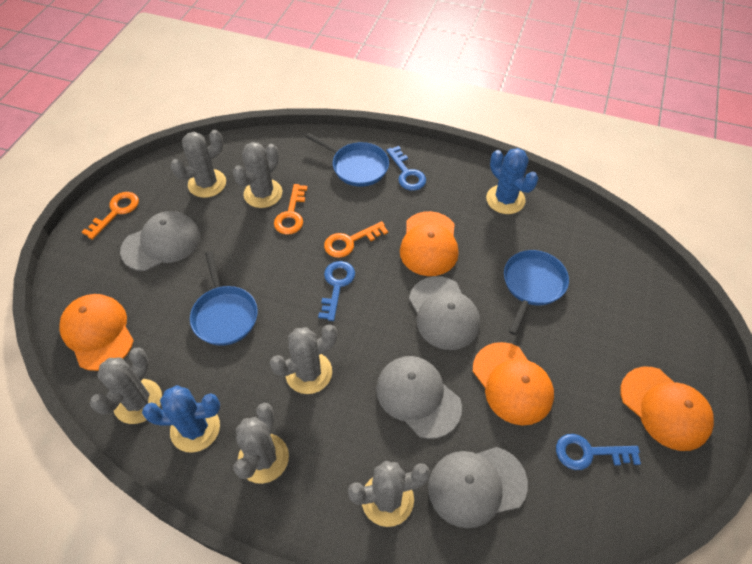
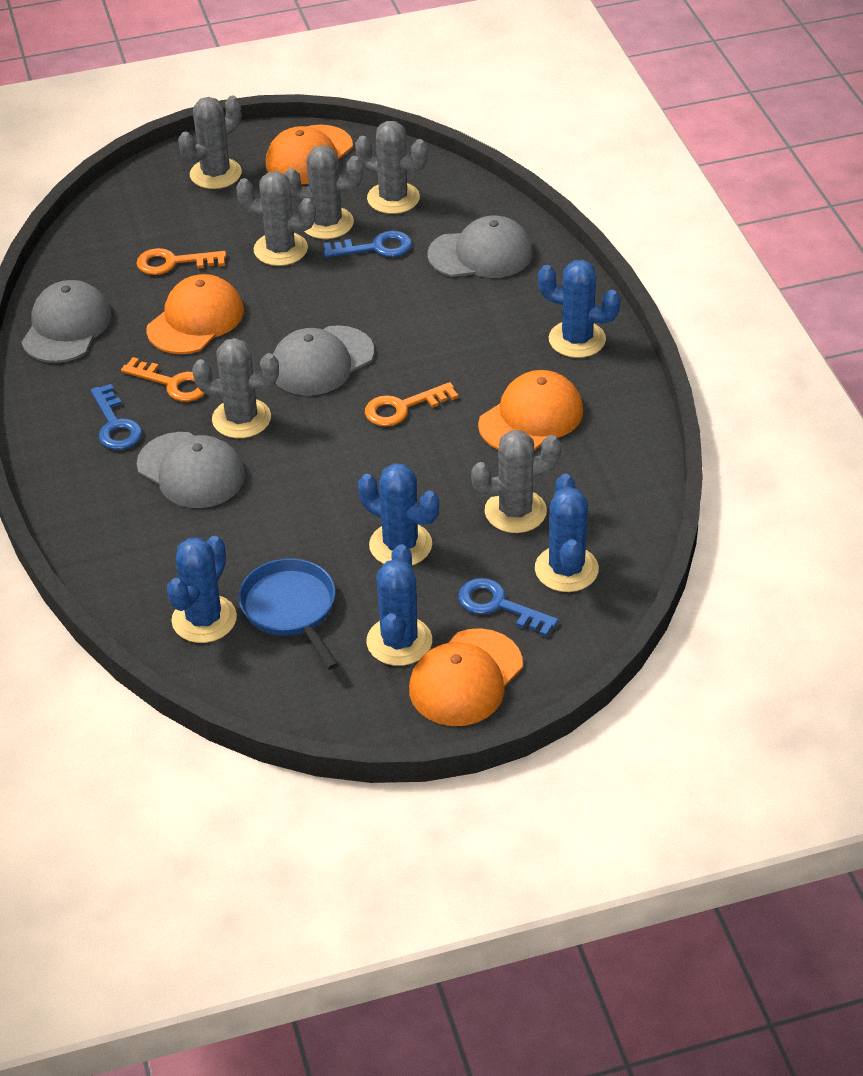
blue cactus: 2 -> 5
blue pan: 3 -> 1

